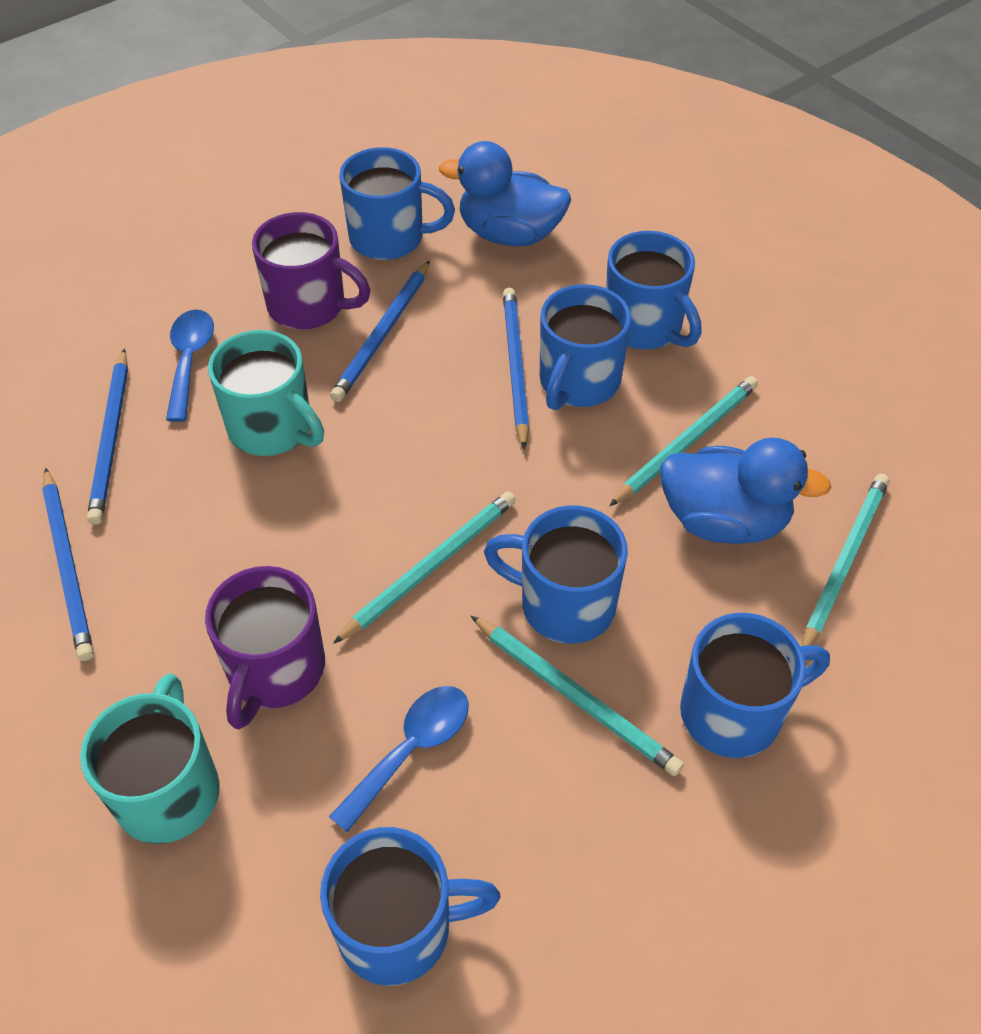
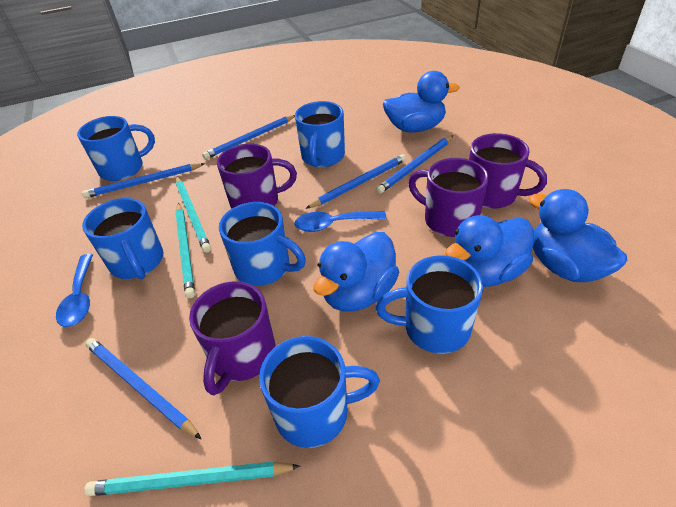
blue duck: 2 -> 4
blue pencil: 4 -> 5
purple mug: 2 -> 4
turquoise mug: 2 -> 0
turquoise pencil: 4 -> 3

